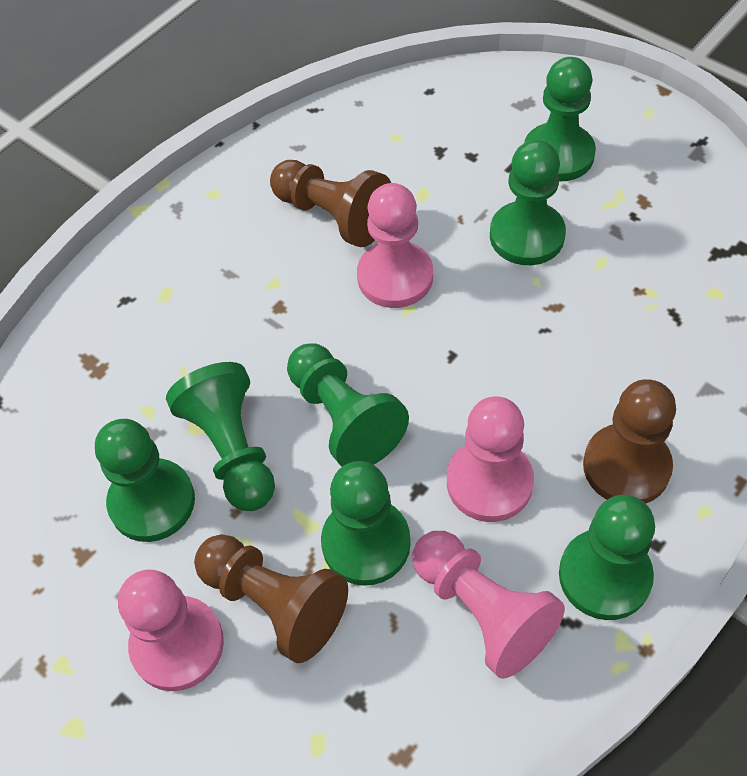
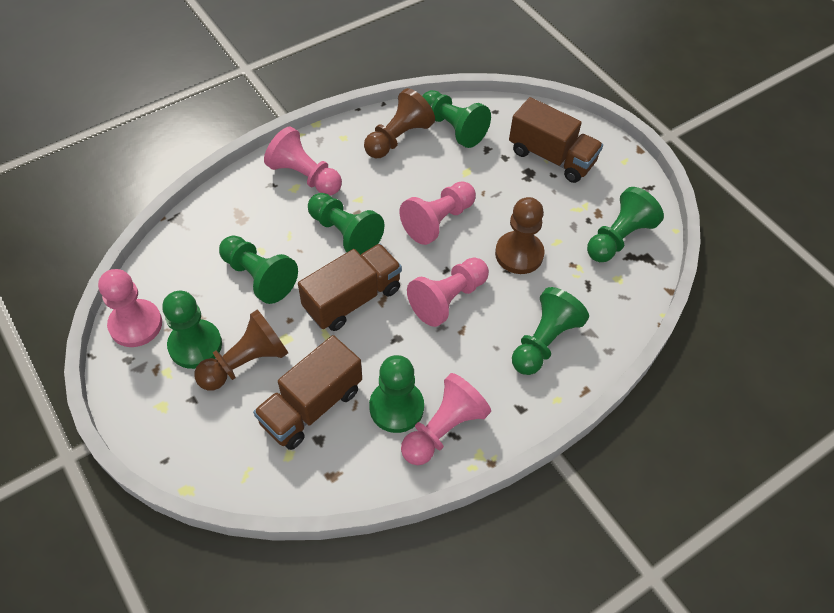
brown truck: 0 -> 3
pink pawn: 4 -> 5

